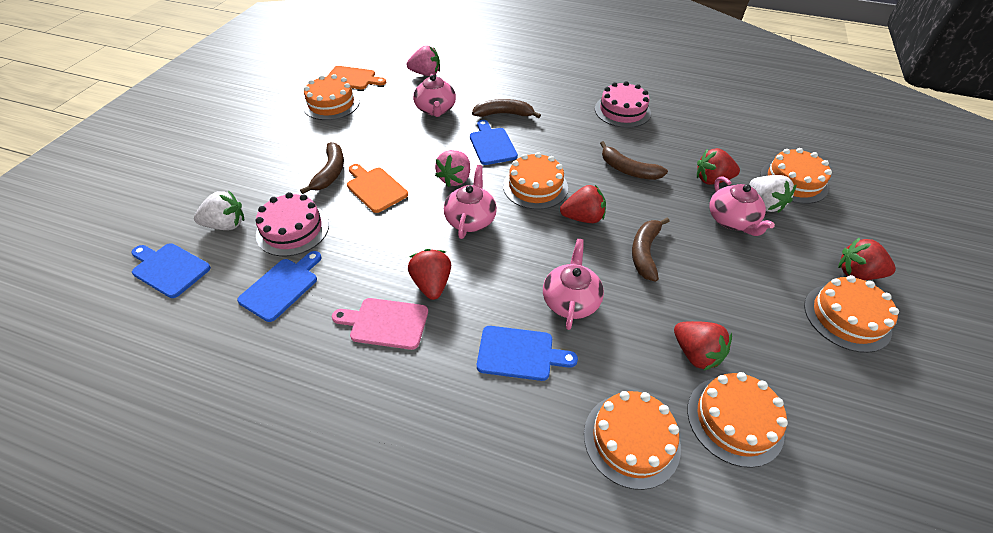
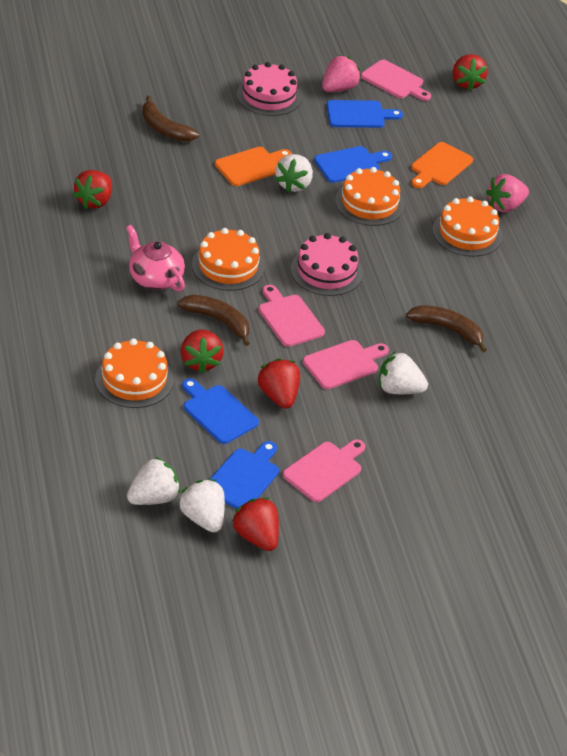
brown banana: 4 -> 3
orange cake: 6 -> 4
pink cutting board: 1 -> 4
pink teapot: 4 -> 1
white strawberry: 2 -> 4

